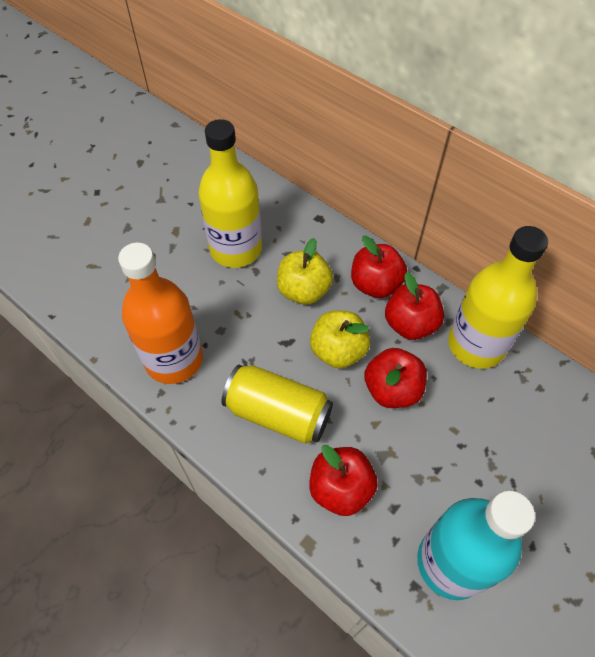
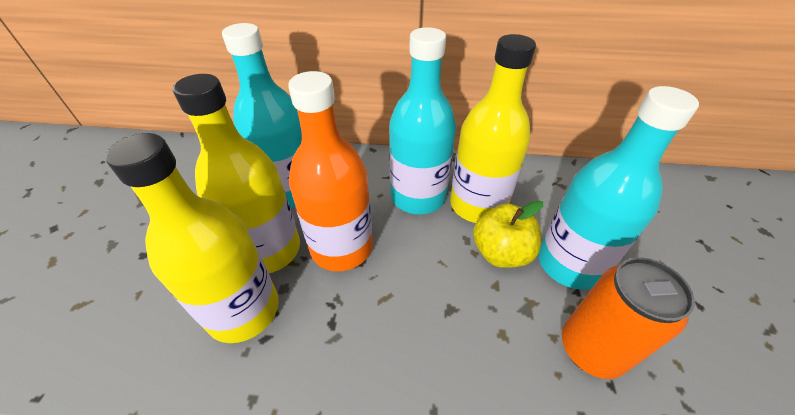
orange can: 0 -> 1
red apple: 4 -> 0
turquoise bottle: 1 -> 3
yellow apple: 2 -> 1
yellow bottle: 2 -> 3
yellow can: 1 -> 0

